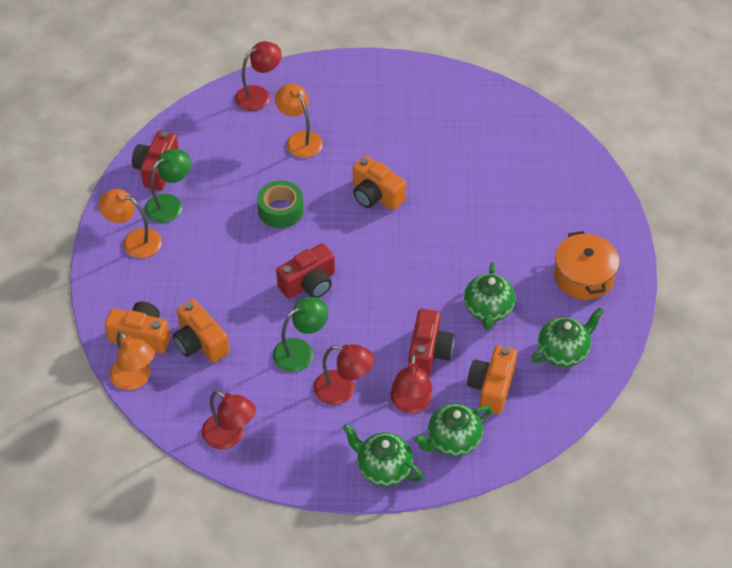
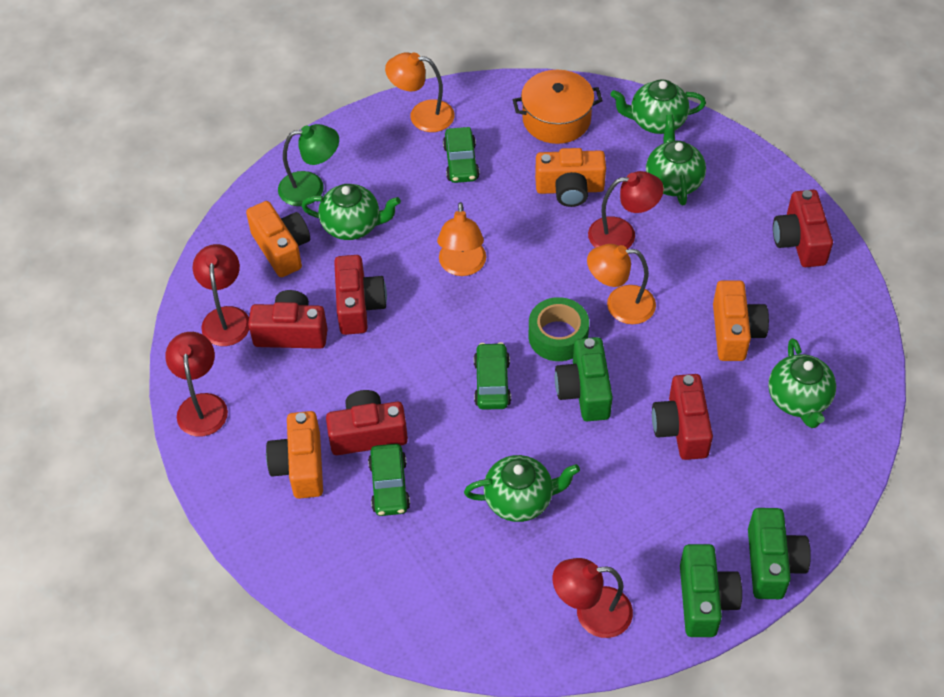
green camera: 0 -> 3
green car: 0 -> 3
green lamp: 2 -> 1
green teapot: 4 -> 5
red camera: 3 -> 5

